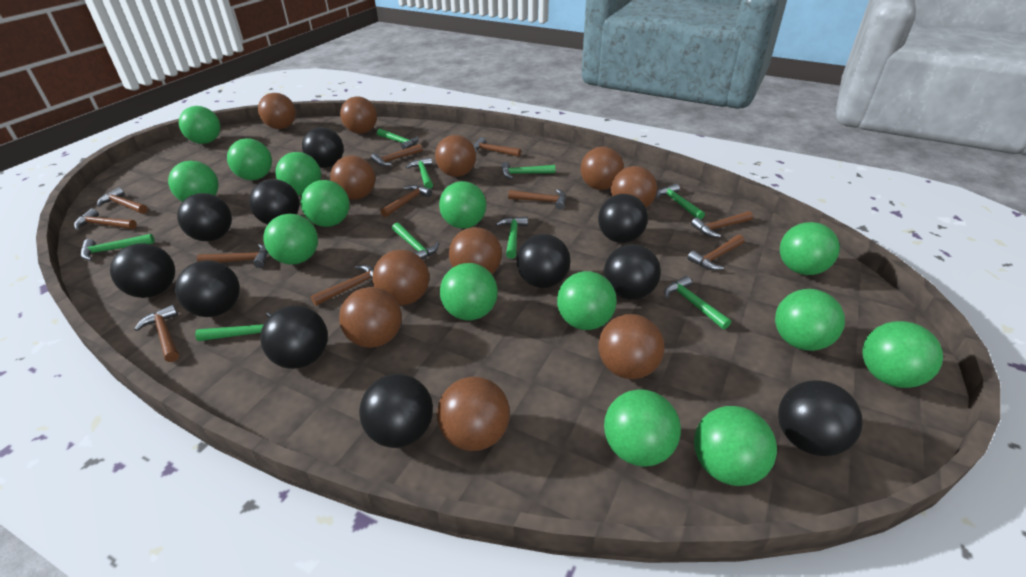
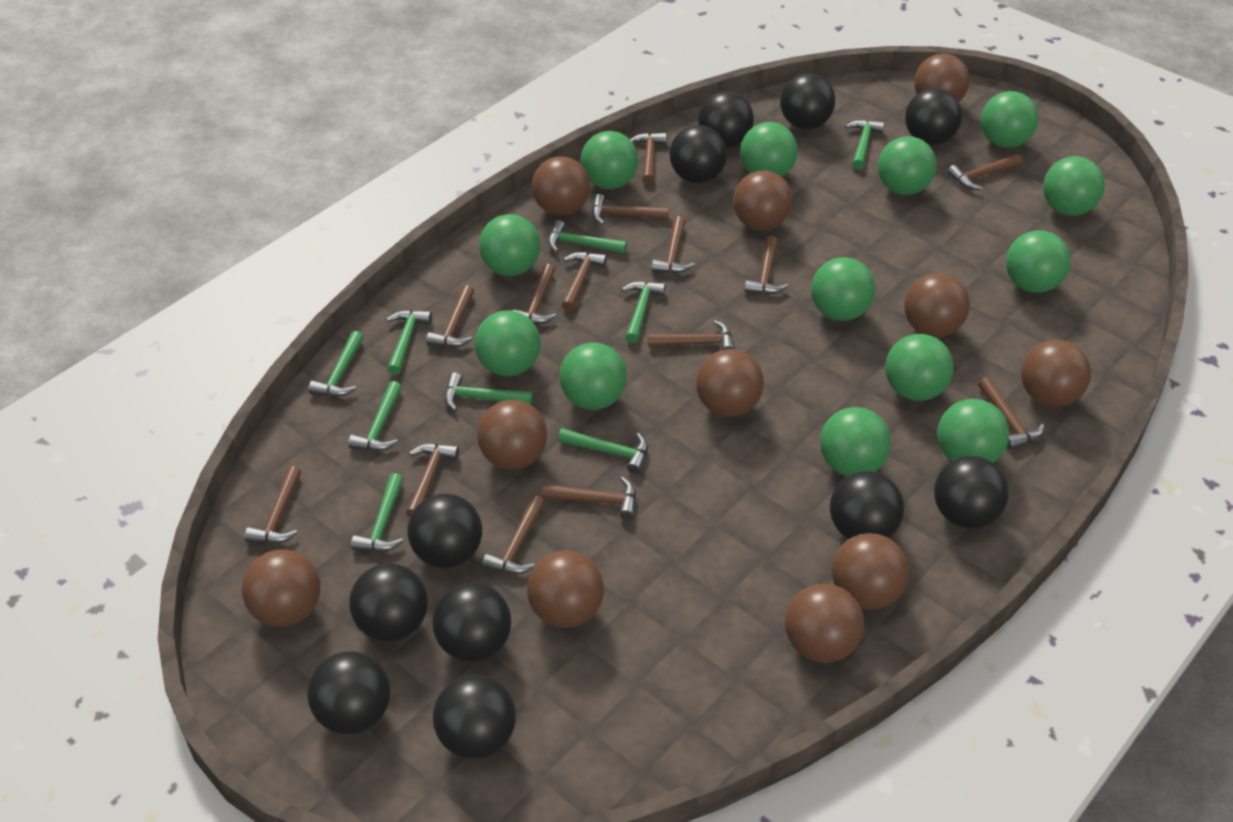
brown hammer: 11 -> 14
green ball: 14 -> 13

